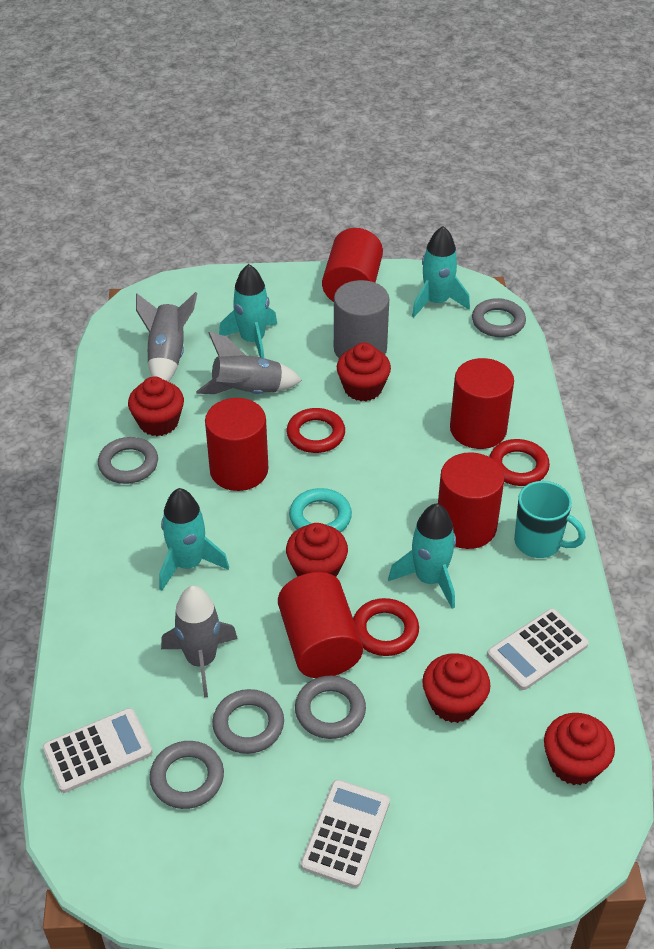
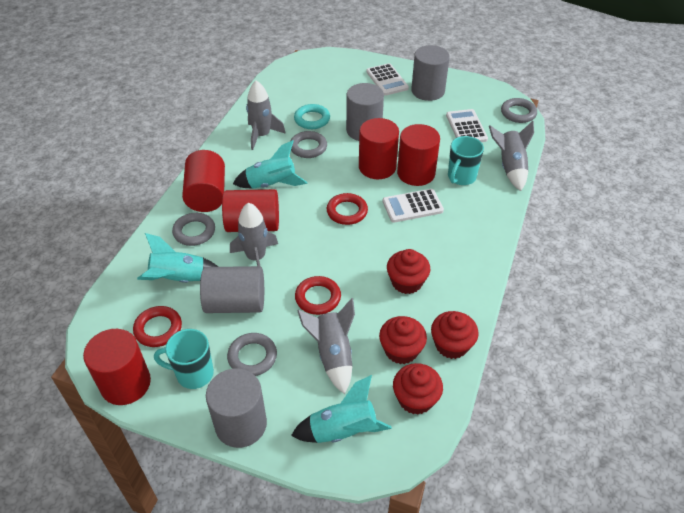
grey cylinder: 1 -> 4
grey ring: 5 -> 4
grey rocket: 3 -> 4
red cupcake: 5 -> 4
turquoise mug: 1 -> 2
turquoise rocket: 4 -> 3

